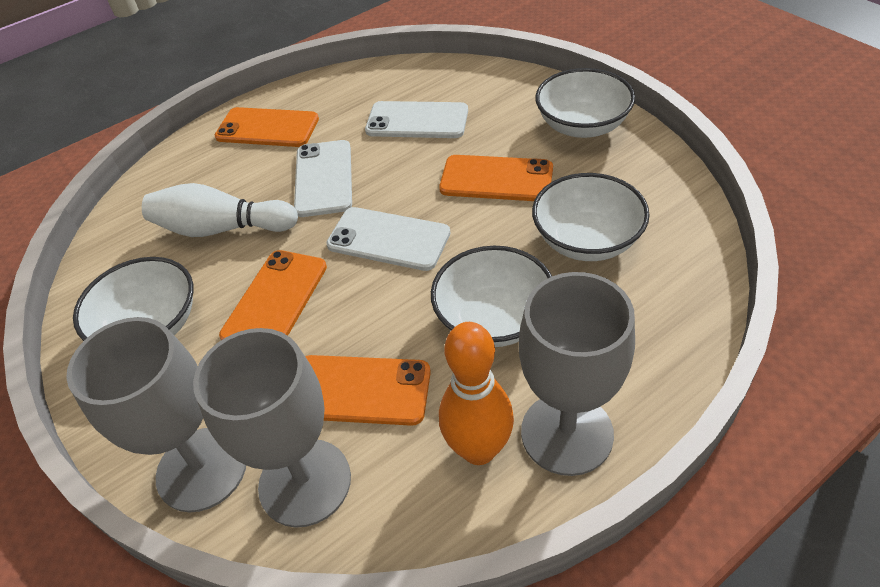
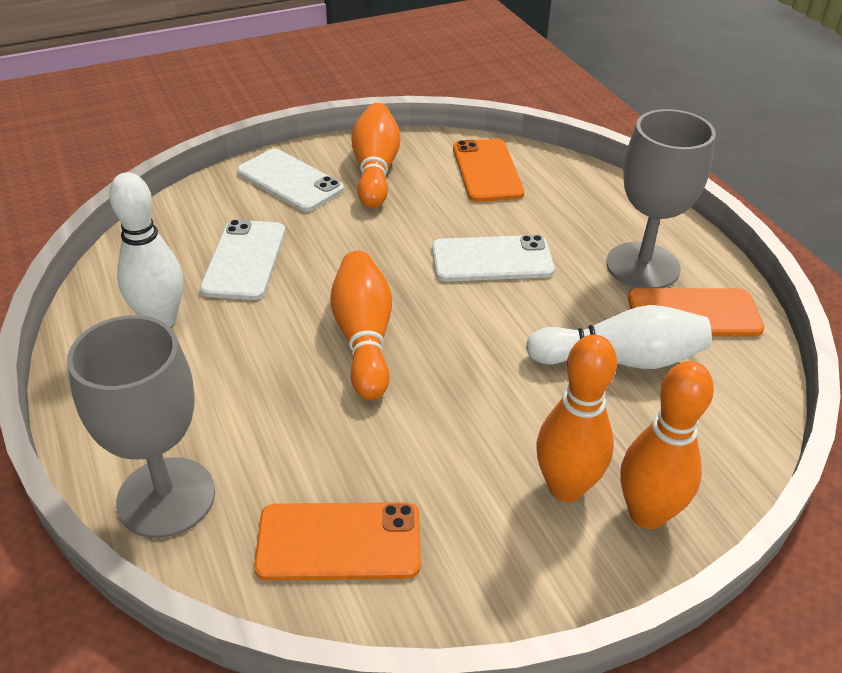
grey goblet: 3 -> 2
orange bowling pin: 1 -> 4
orange phone: 4 -> 3
white bowl: 4 -> 0
white bowling pin: 1 -> 2

